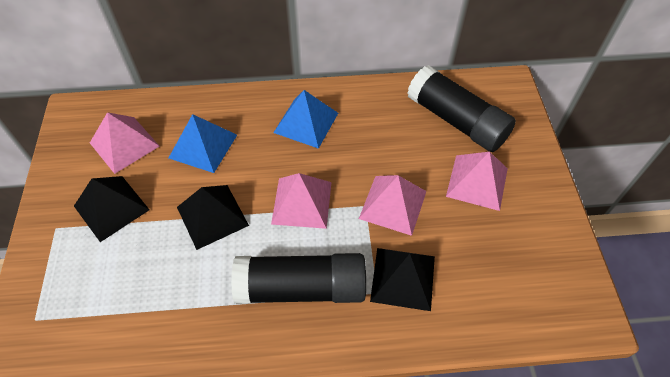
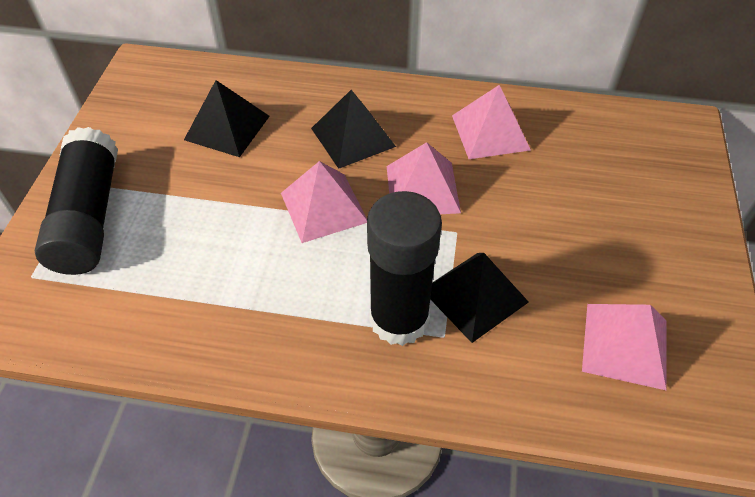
blue pyramid: 2 -> 0

